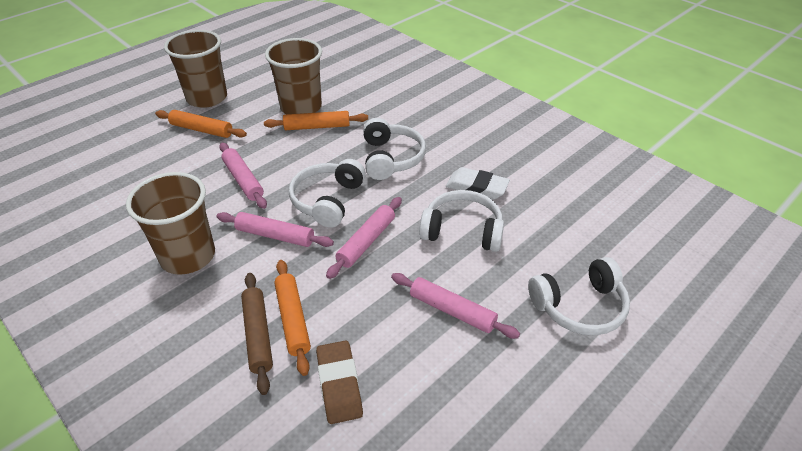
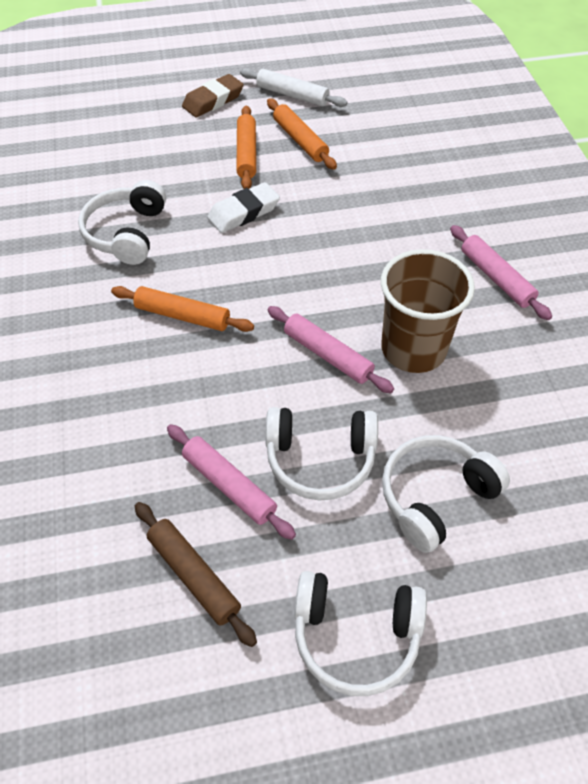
brown cup: 3 -> 1
pink rolling pin: 4 -> 3
white rolling pin: 0 -> 1

